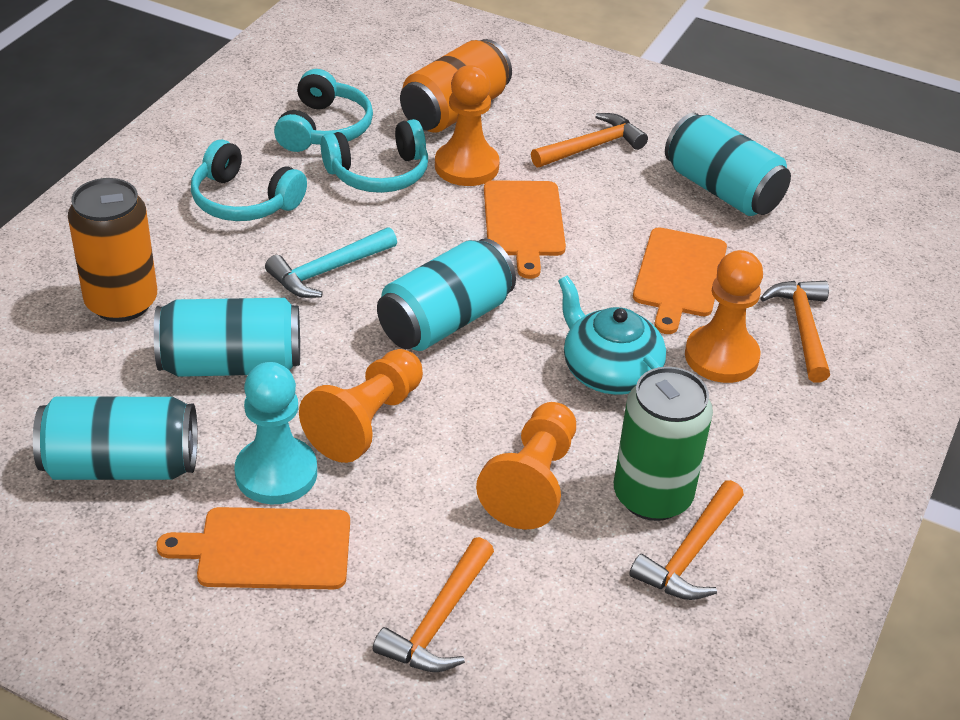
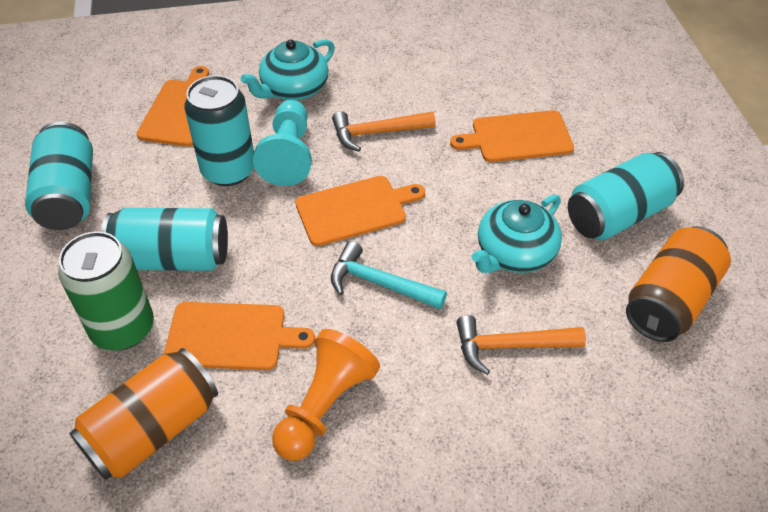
orange cutting board: 3 -> 4
orange hammer: 4 -> 2
orange pawn: 4 -> 1
turquoise headphones: 3 -> 0
turquoise teapot: 1 -> 2

